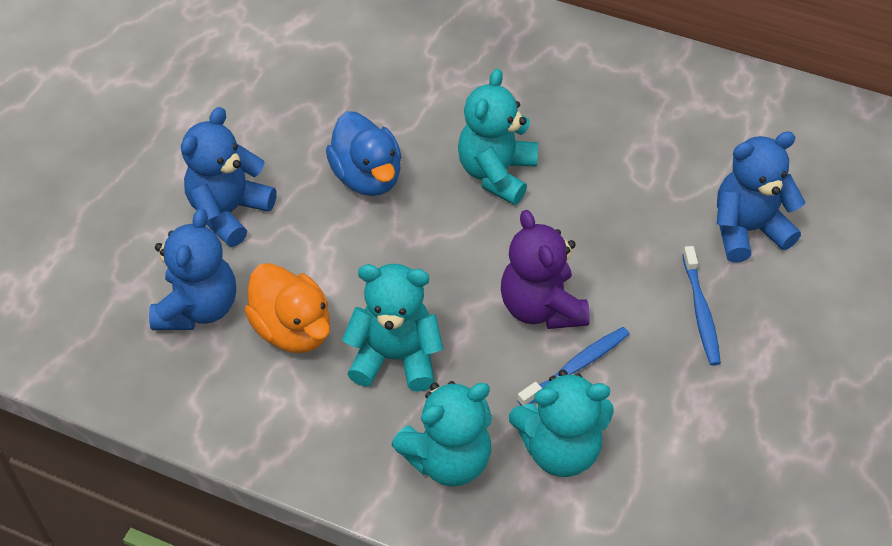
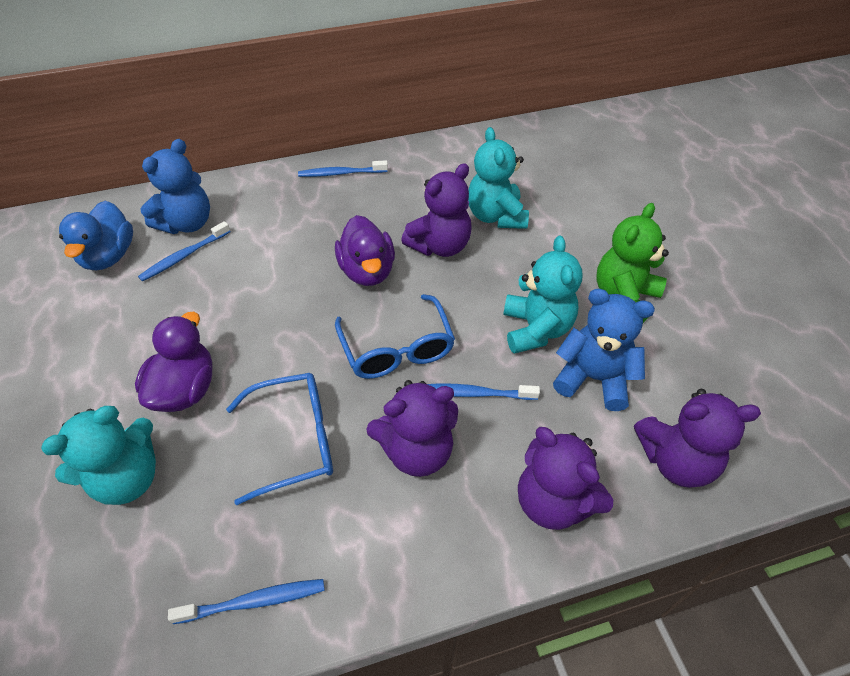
blue glasses: 0 -> 2
blue teddy bear: 3 -> 2
blue toothbrush: 2 -> 4
green teddy bear: 0 -> 1
orange duck: 1 -> 0
purple duck: 0 -> 2
purple teddy bear: 1 -> 4
turquoise teddy bear: 4 -> 3

